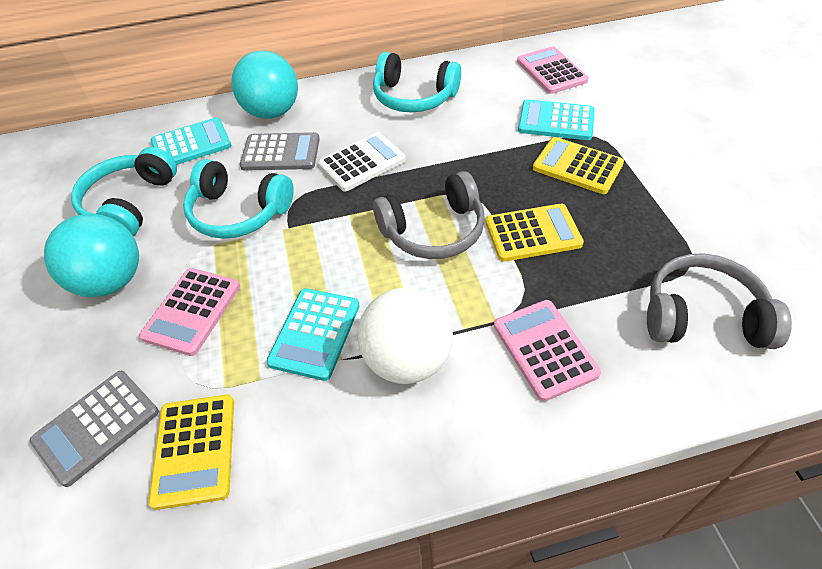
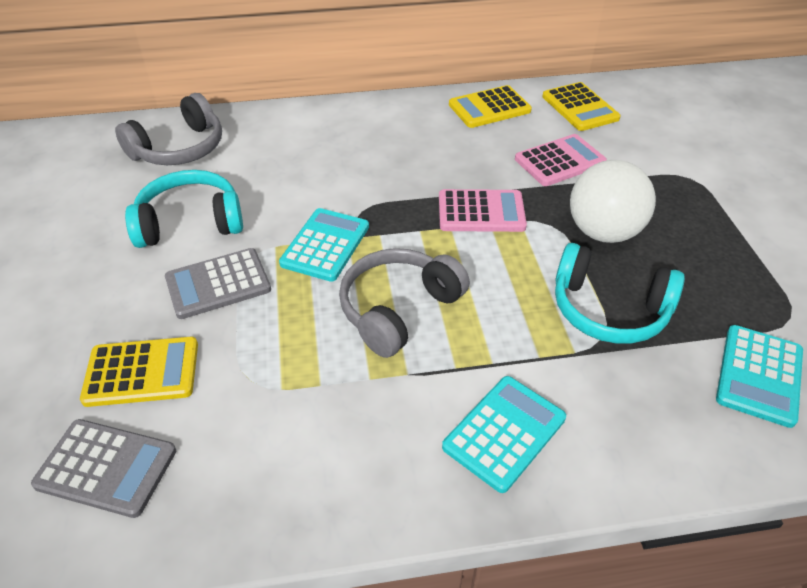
pink calculator: 3 -> 2
turquoise ball: 2 -> 0
turquoise headphones: 3 -> 2
white calculator: 1 -> 0

